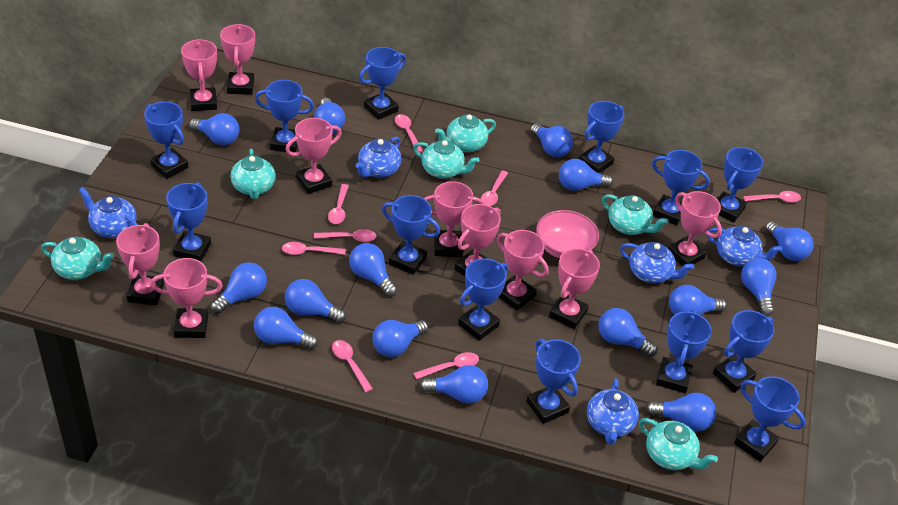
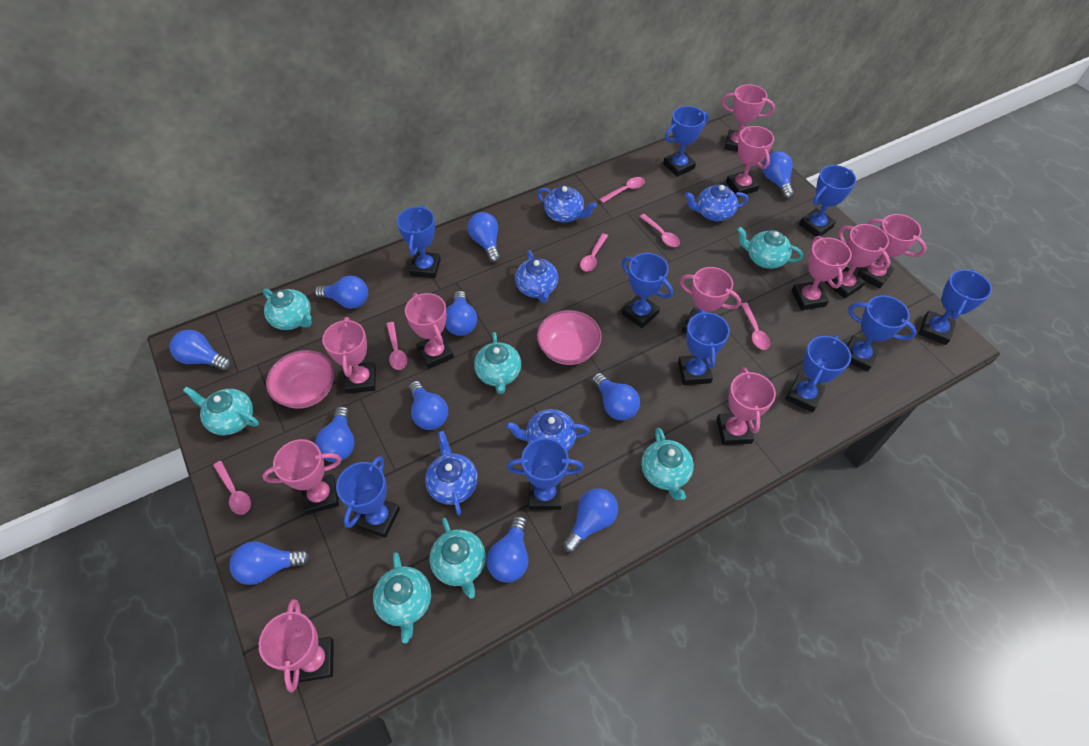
blue light bulb: 15 -> 11
blue trophy: 13 -> 10
pink bowl: 1 -> 2
pink spoon: 8 -> 6
pink trophy: 10 -> 11
turquoise teapot: 6 -> 7

